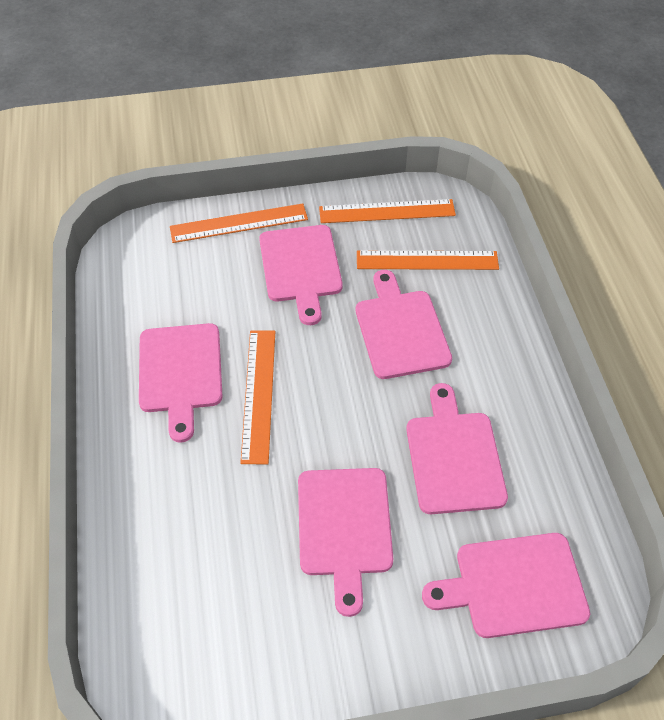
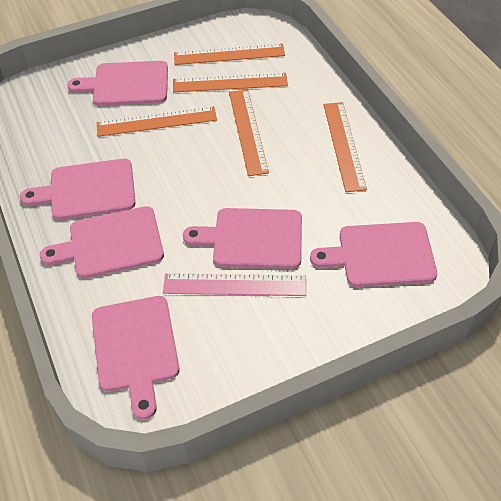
orange ruler: 4 -> 5
pink ruler: 0 -> 1

